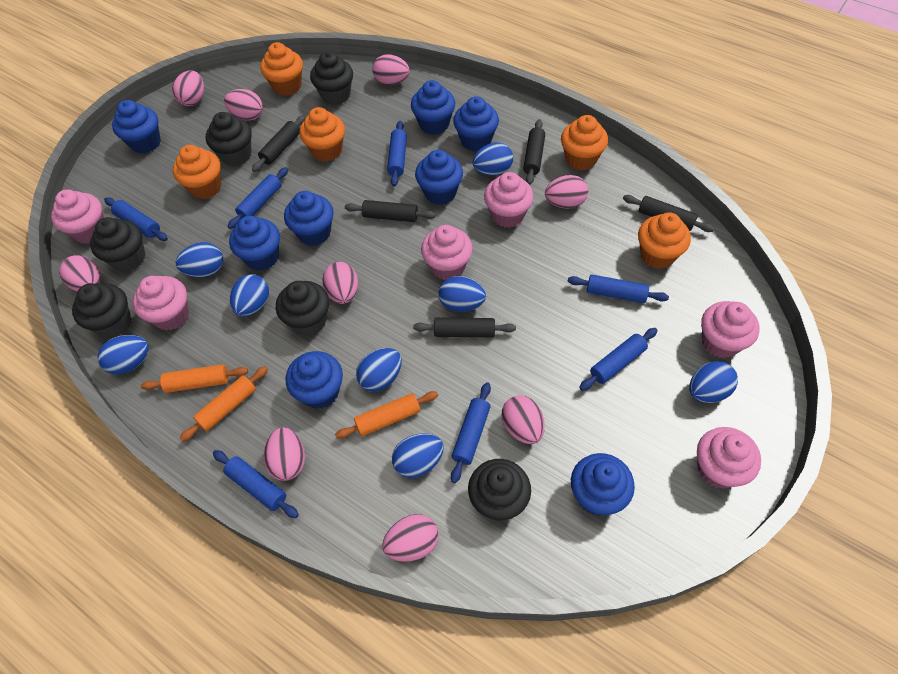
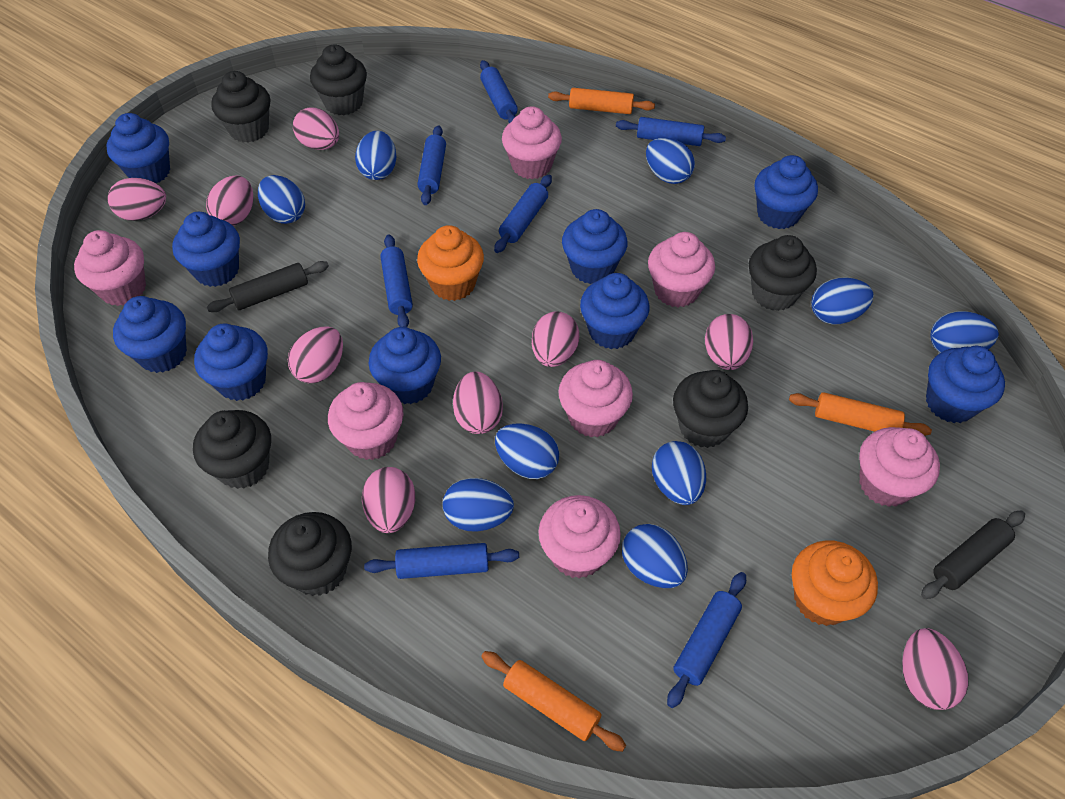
black rolling pin: 5 -> 2
blue cupcake: 8 -> 9
blue egg: 8 -> 9
orange cupcake: 5 -> 2
pink cupcake: 6 -> 7

